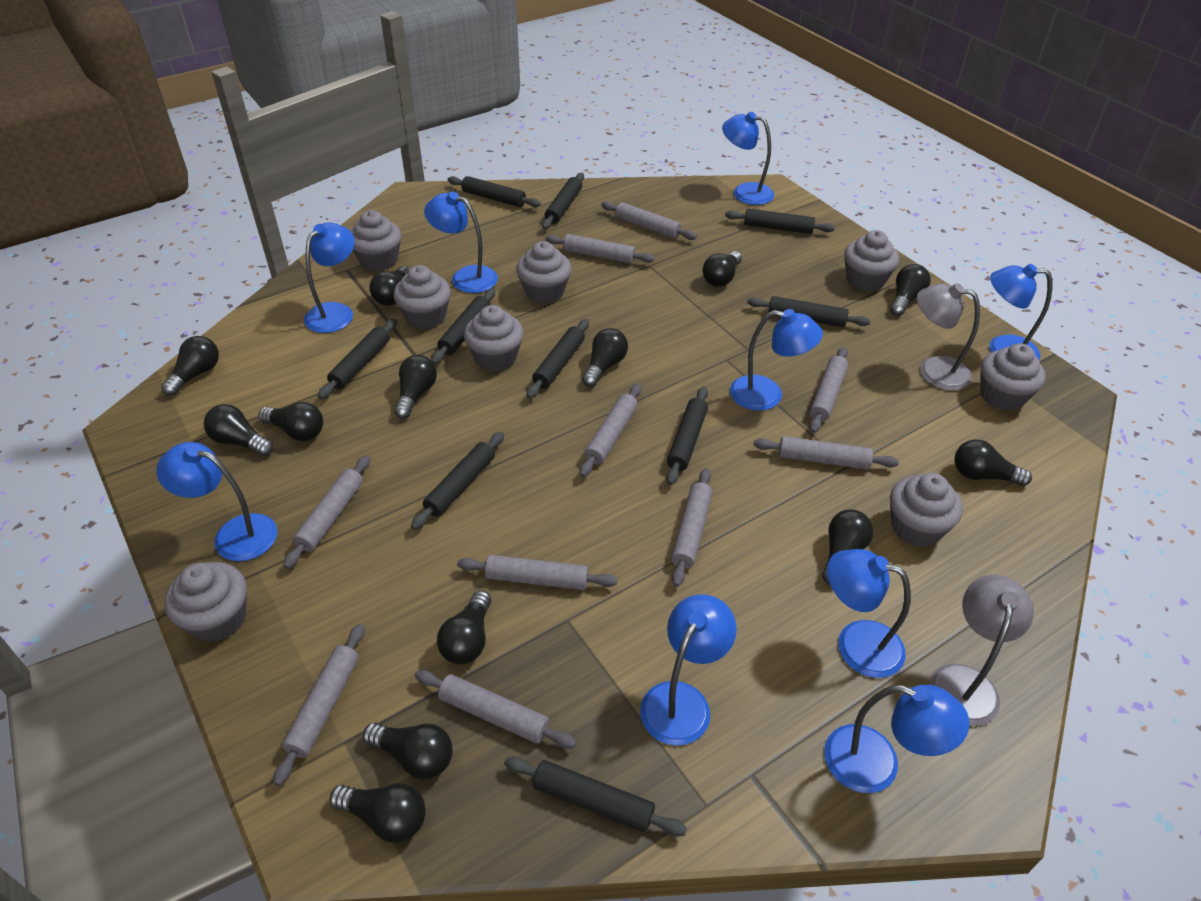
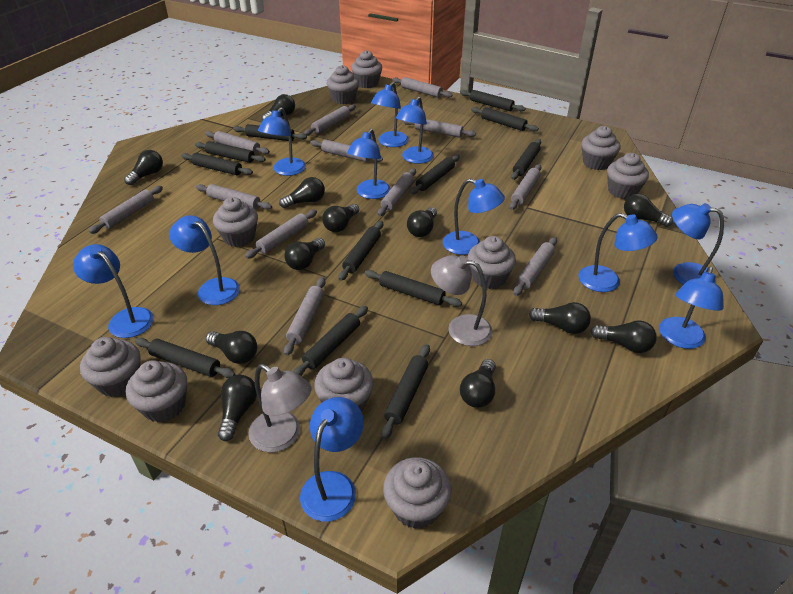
black light bulb: 13 -> 12
black rolling pin: 10 -> 12
blue lamp: 9 -> 11
grey cupcake: 8 -> 10
grey rolling pin: 10 -> 12

